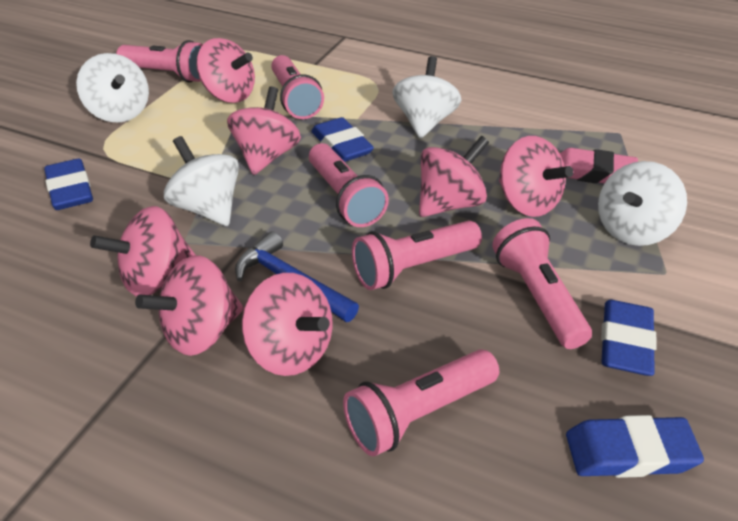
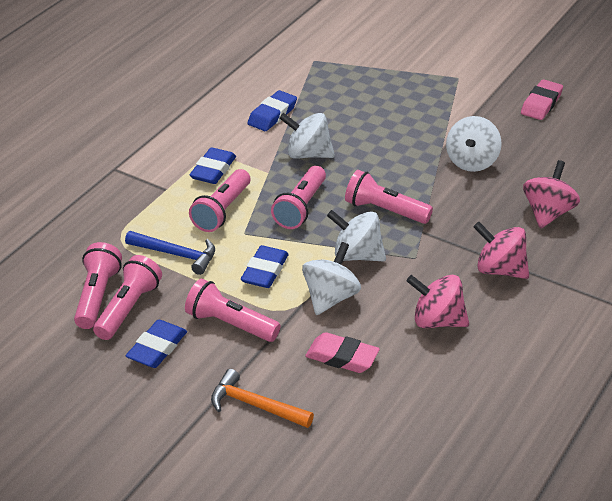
orange hammer: 0 -> 1
pink eraser: 1 -> 2
pink spinning top: 7 -> 3

